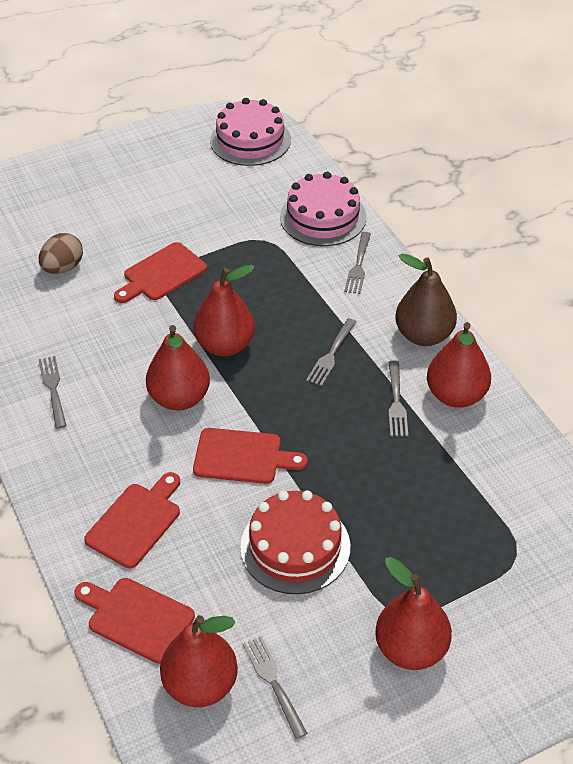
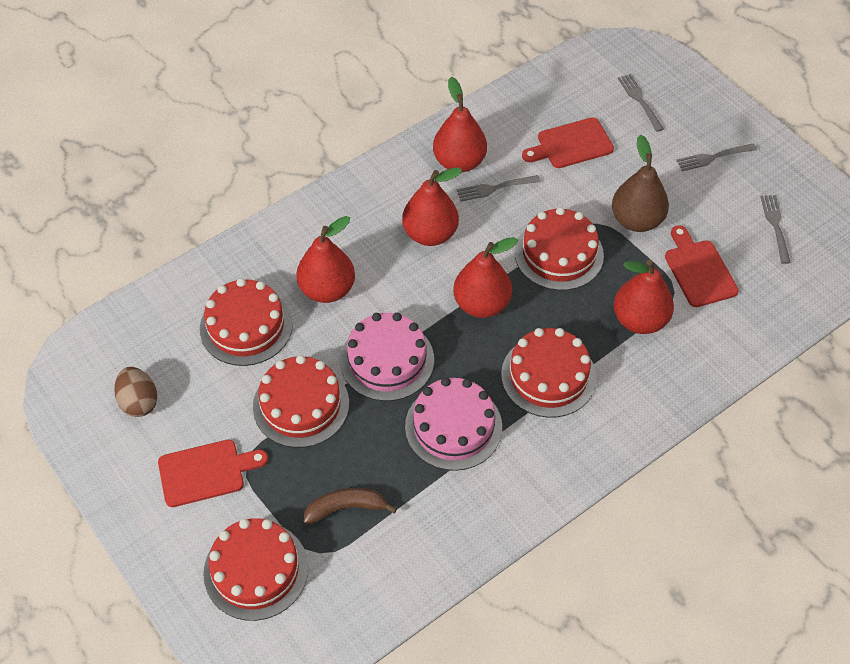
brown banana: 0 -> 1
grey fork: 5 -> 4
red cake: 1 -> 5
red cutting board: 4 -> 3

